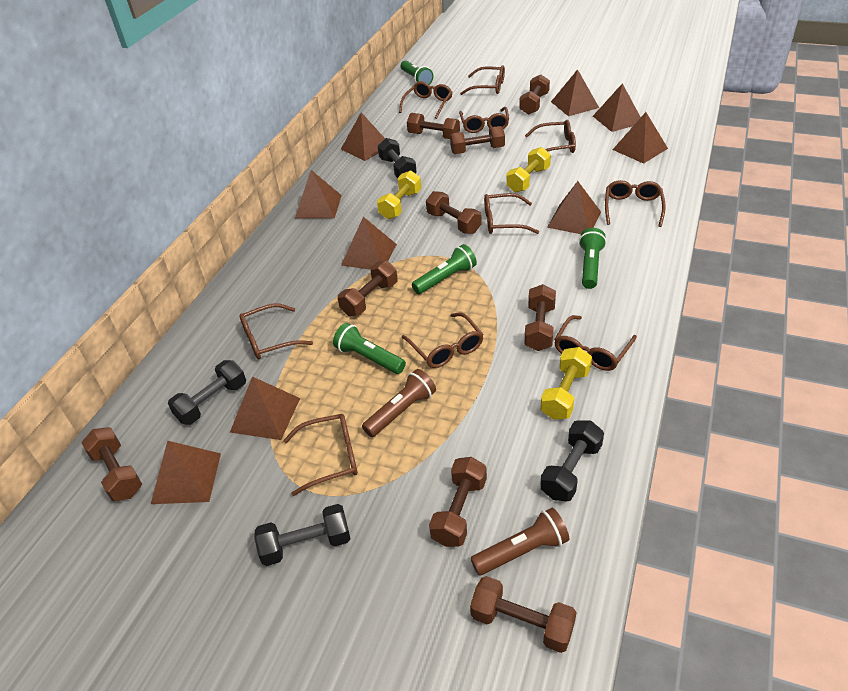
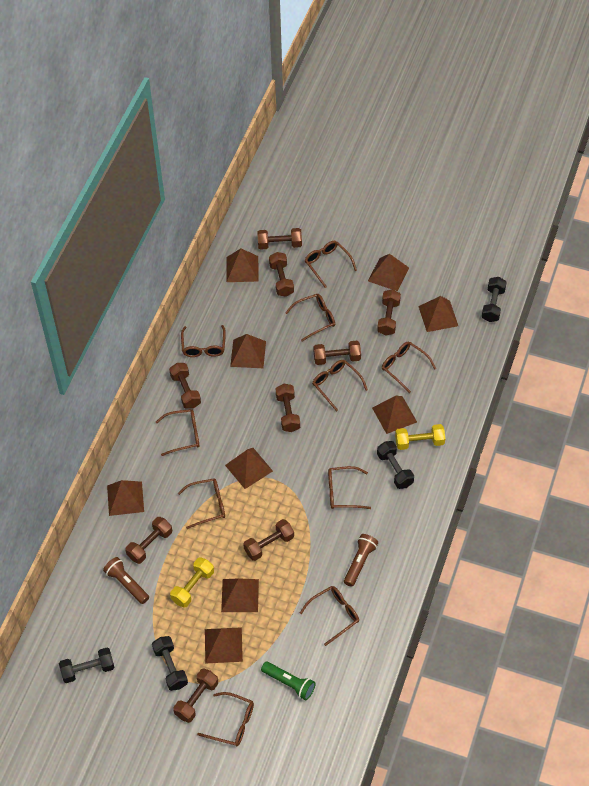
green flashlight: 4 -> 1
yellow dumbbell: 3 -> 2

